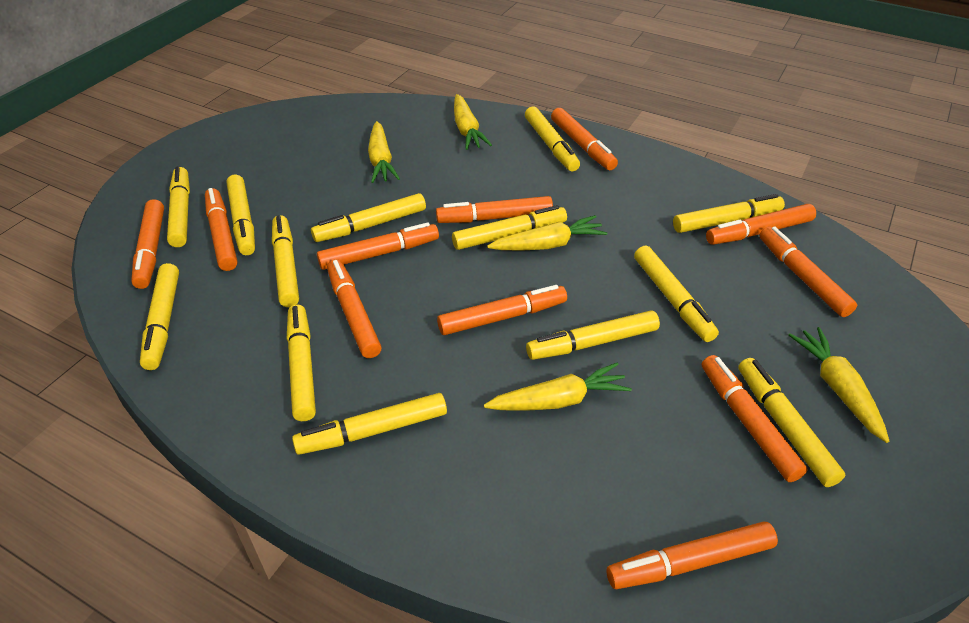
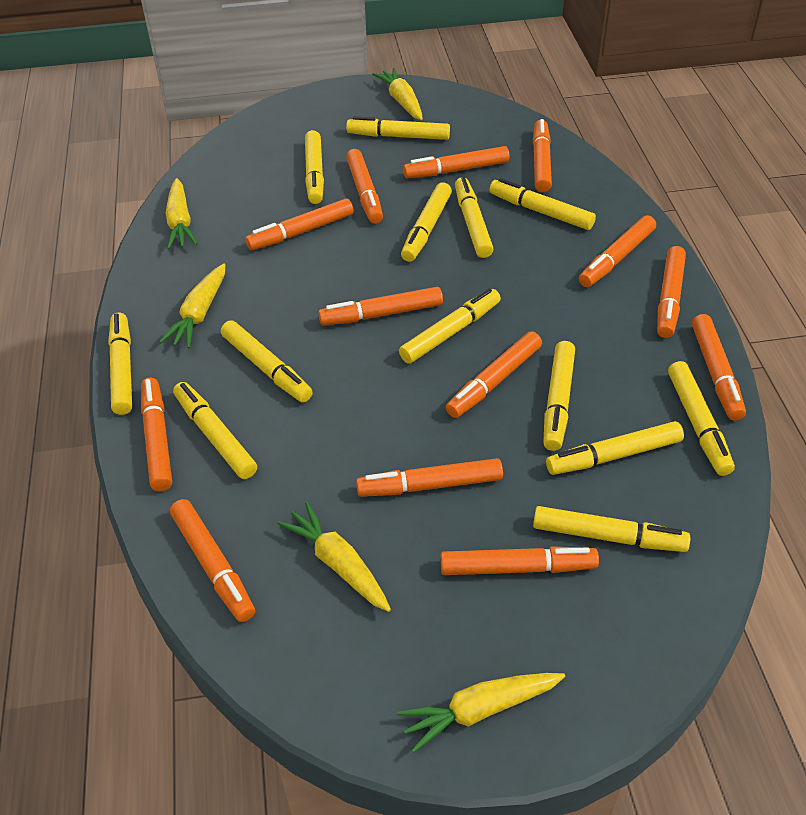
orange marker: 11 -> 13

